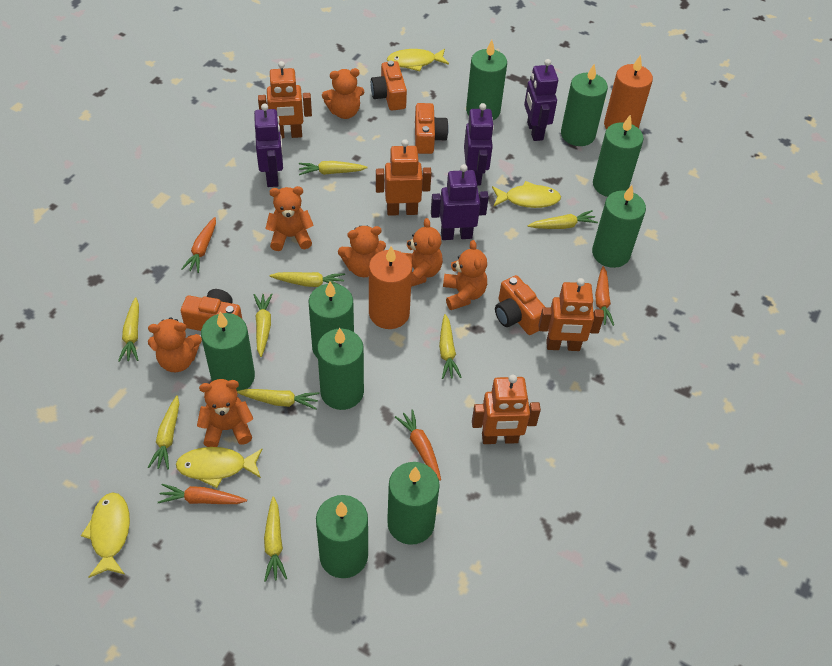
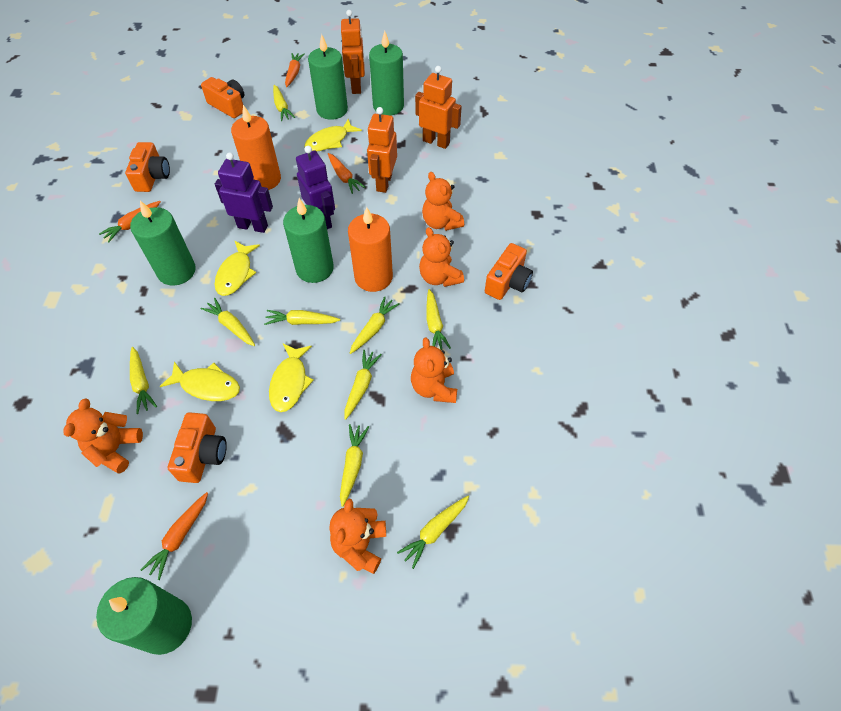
green candle: 9 -> 5
orange robot: 4 -> 3
orange teddy bear: 7 -> 5
purple robot: 4 -> 2

